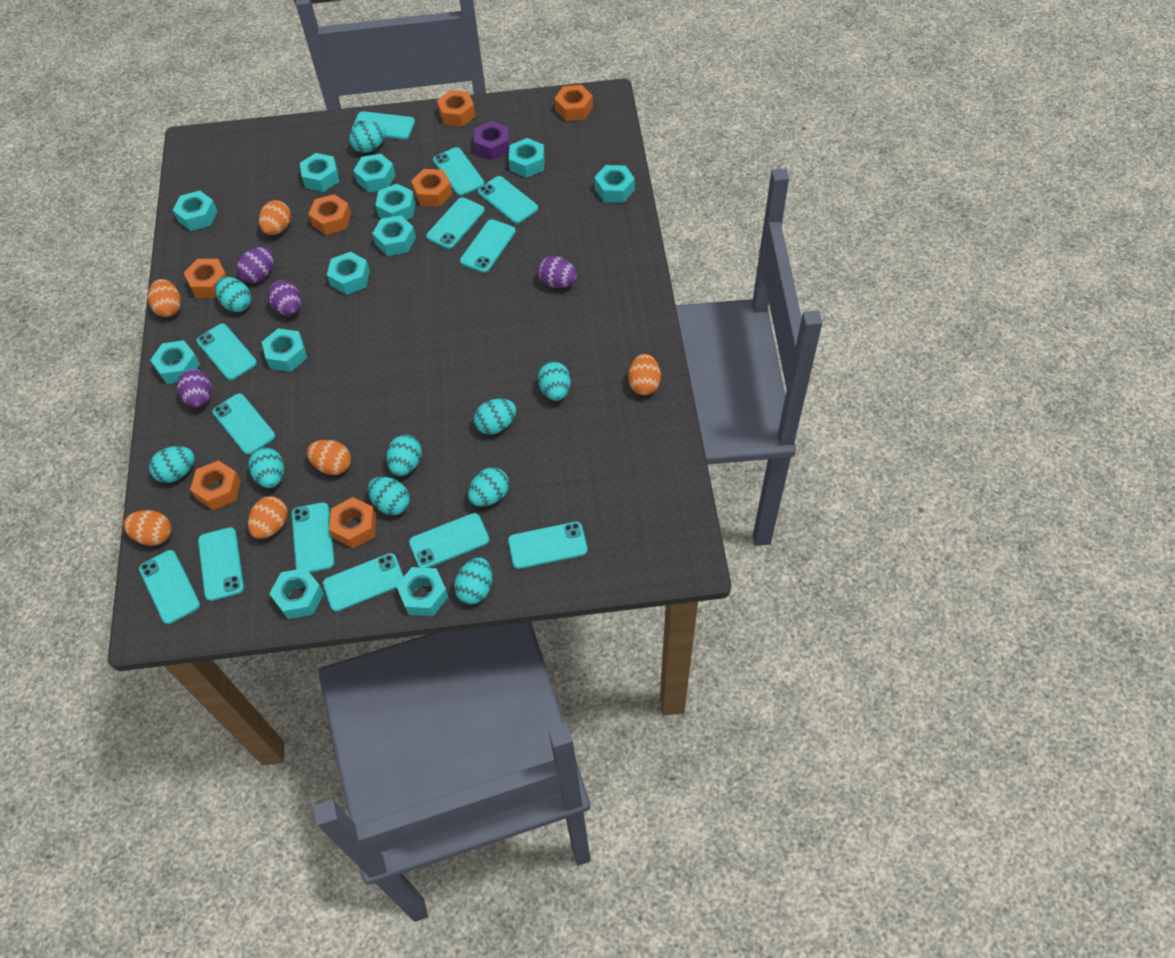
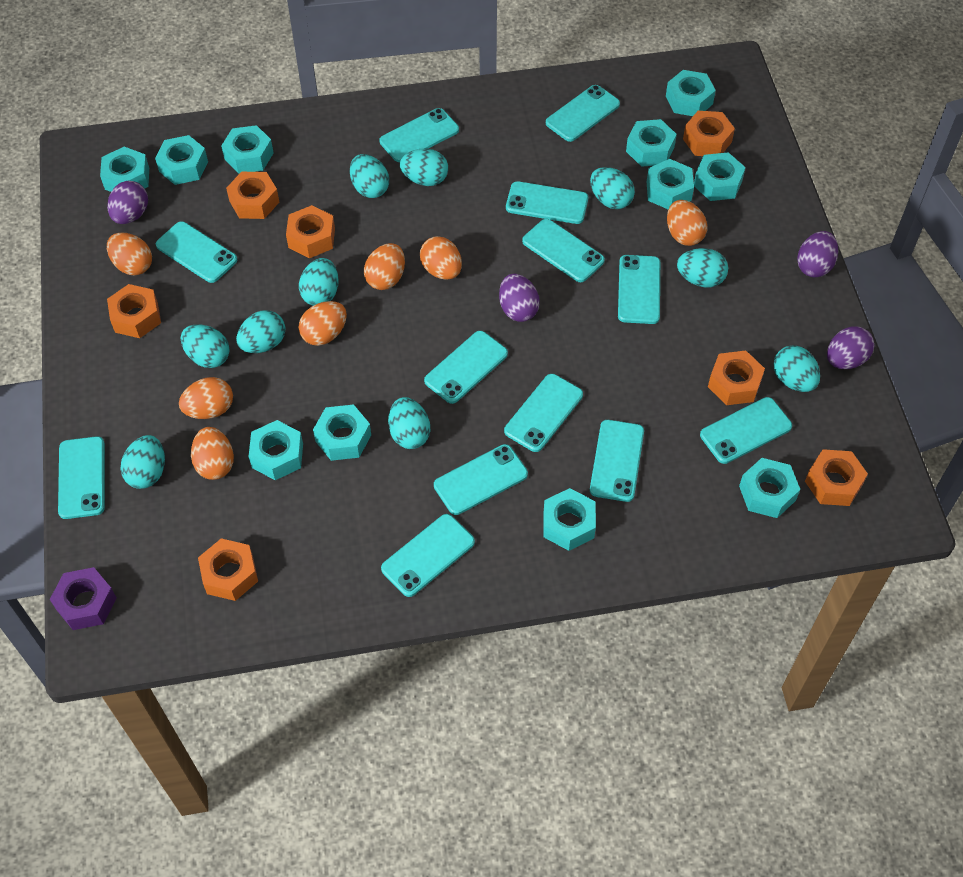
orange egg: 6 -> 7
turquoise nut: 12 -> 11

